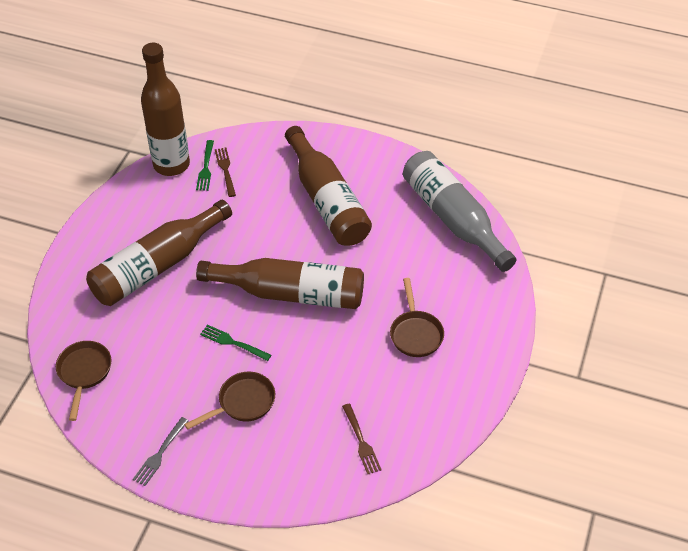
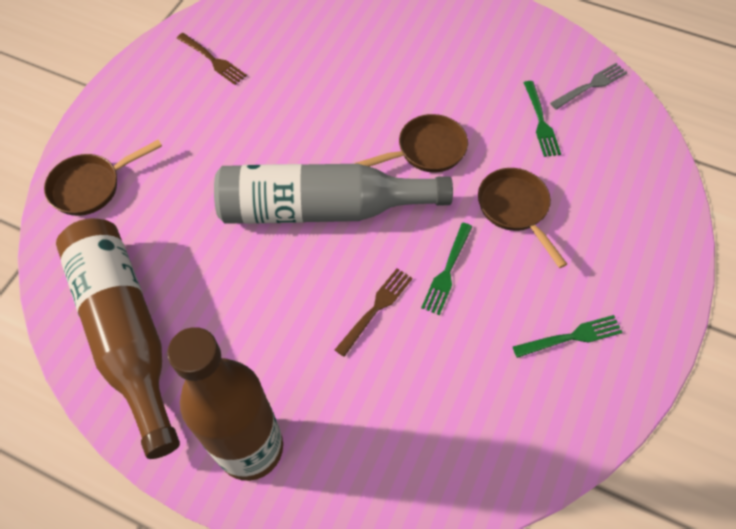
brown bottle: 4 -> 2
green fork: 2 -> 3

